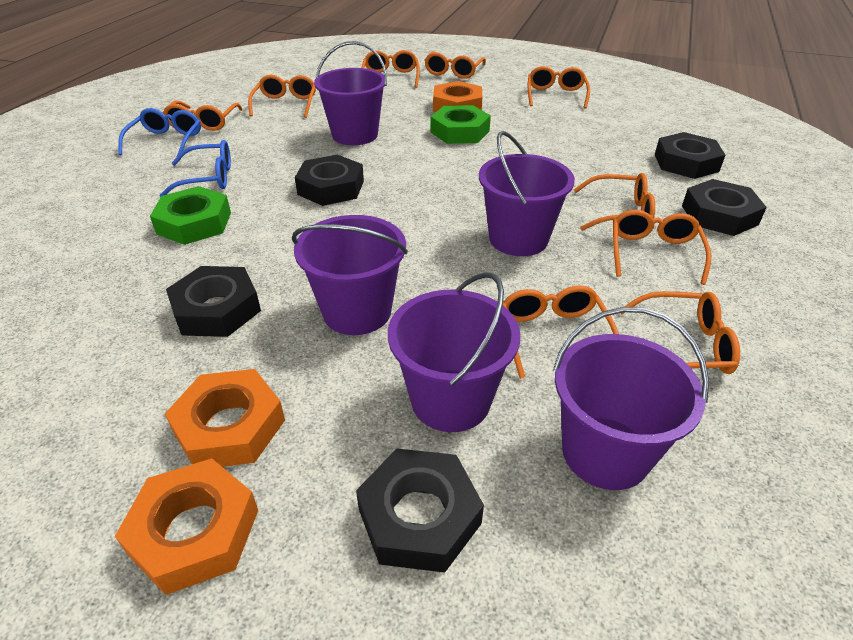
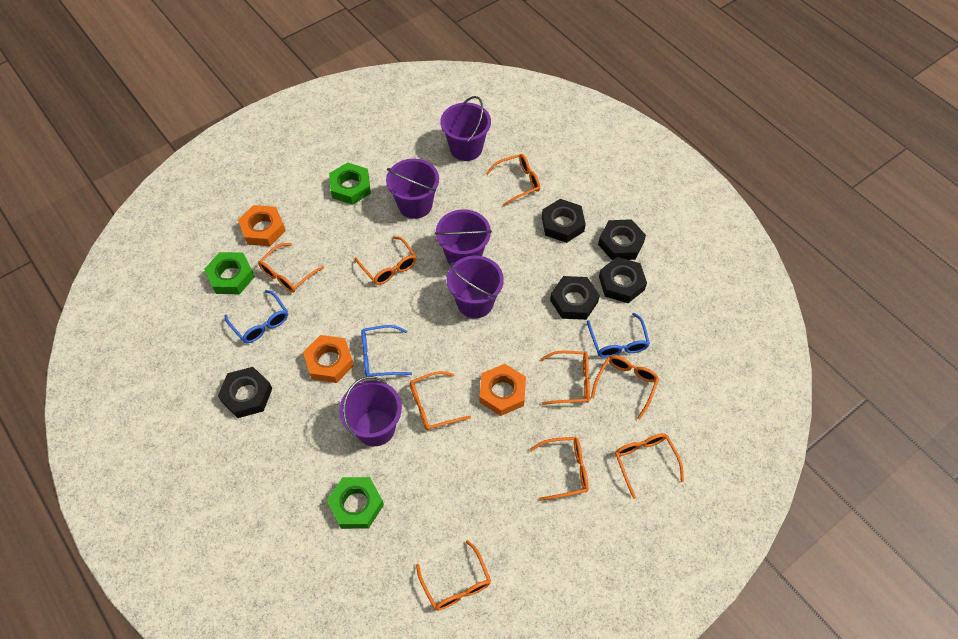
blue glasses: 2 -> 3
green nut: 2 -> 3

